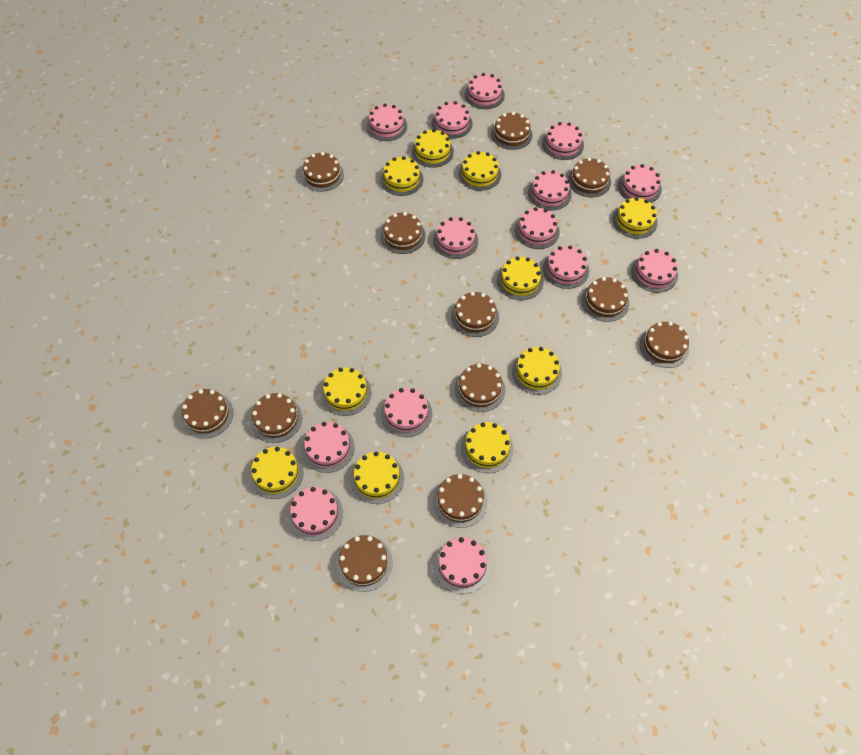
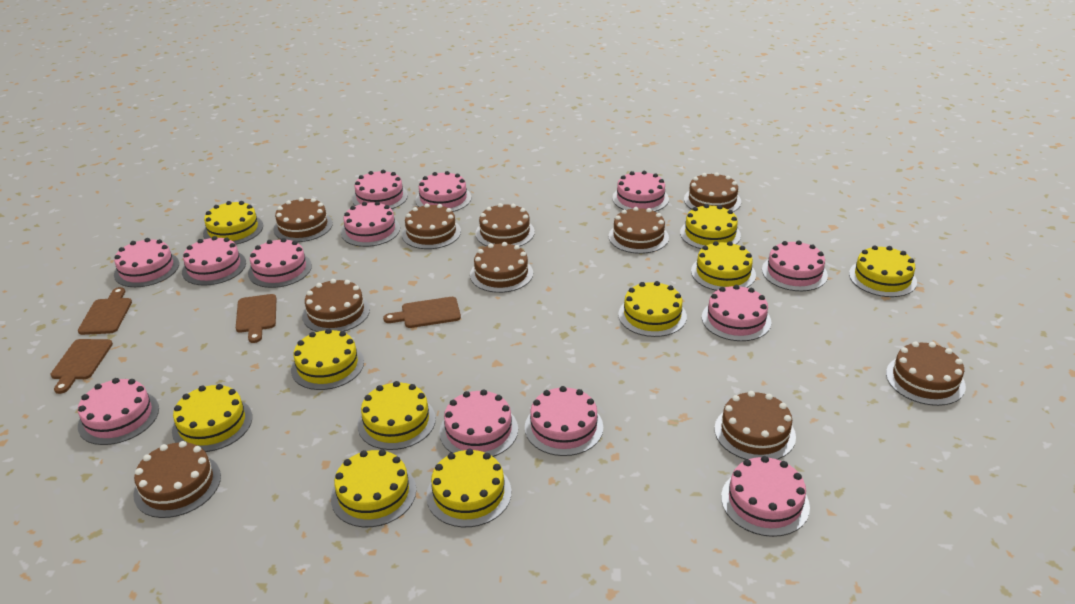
brown cake: 12 -> 10
brown cutting board: 0 -> 4
pink cake: 14 -> 13

